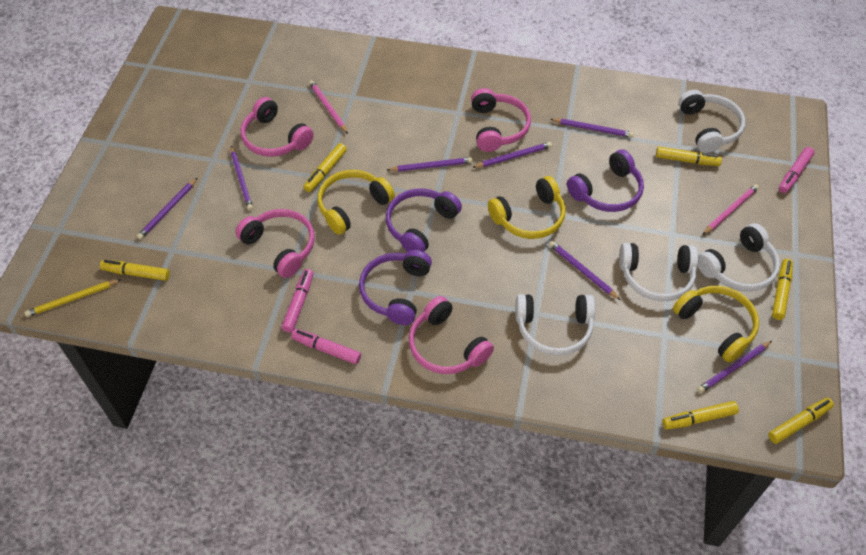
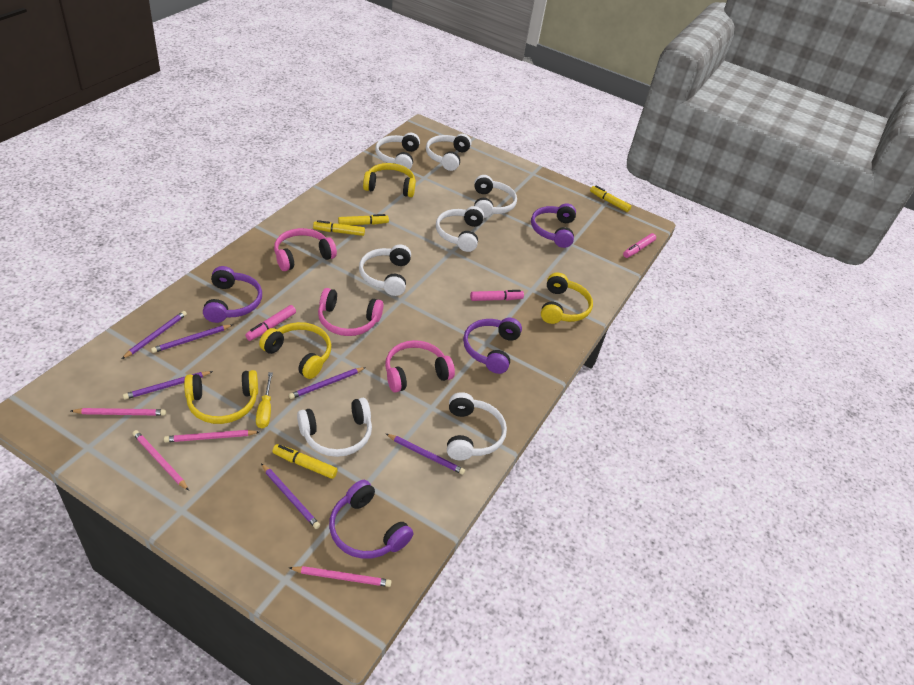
pink headphones: 4 -> 3
pink pencil: 2 -> 4
purple headphones: 3 -> 4
purple pencil: 7 -> 6
white headphones: 4 -> 7
yellow headphones: 3 -> 4
yellow marker: 6 -> 4
yellow pencil: 1 -> 0
yellow screwdriver: 0 -> 1

